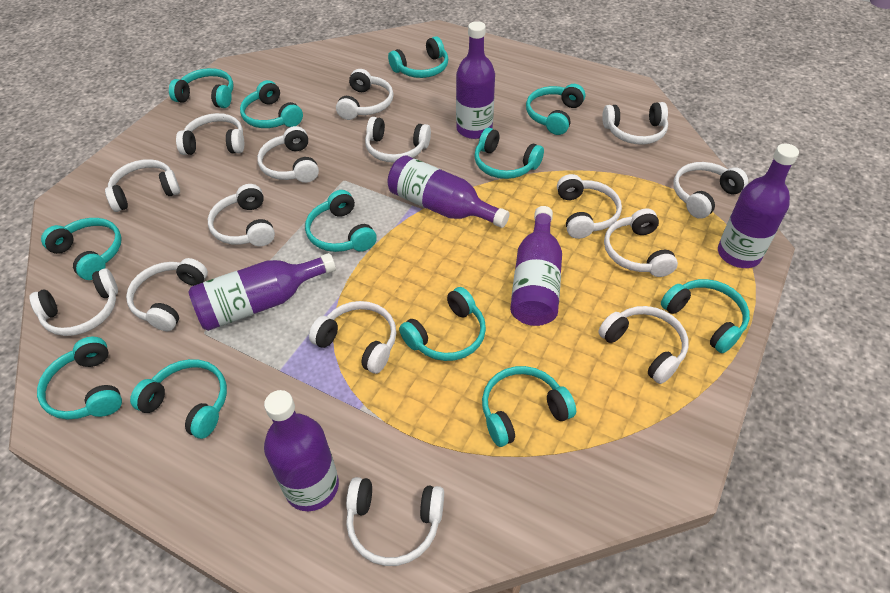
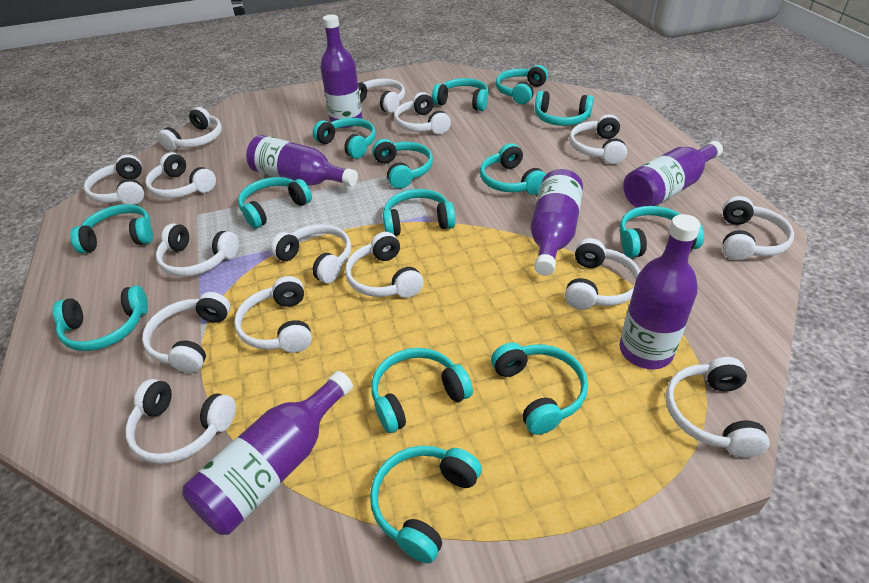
turquoise headphones: 12 -> 14

